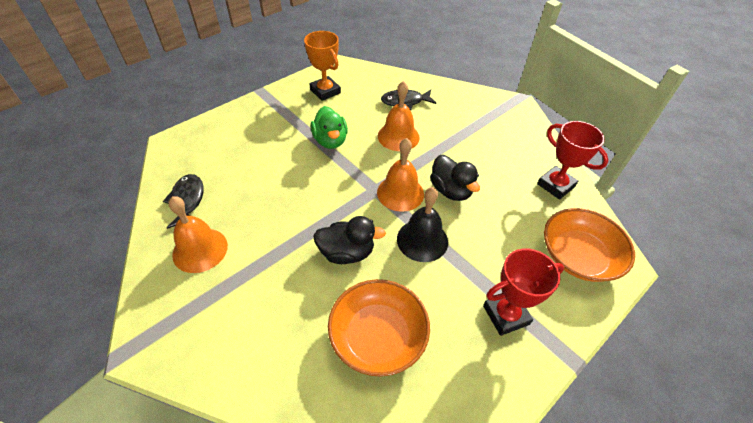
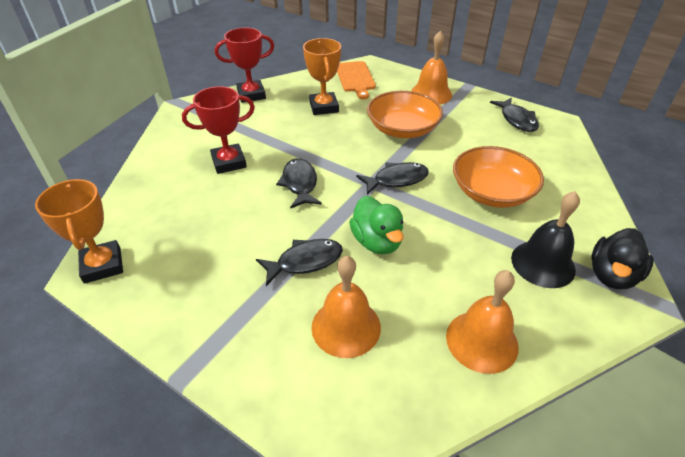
black duck: 2 -> 1
black fish: 2 -> 4
orange cutting board: 0 -> 1
orange trophy: 1 -> 2

